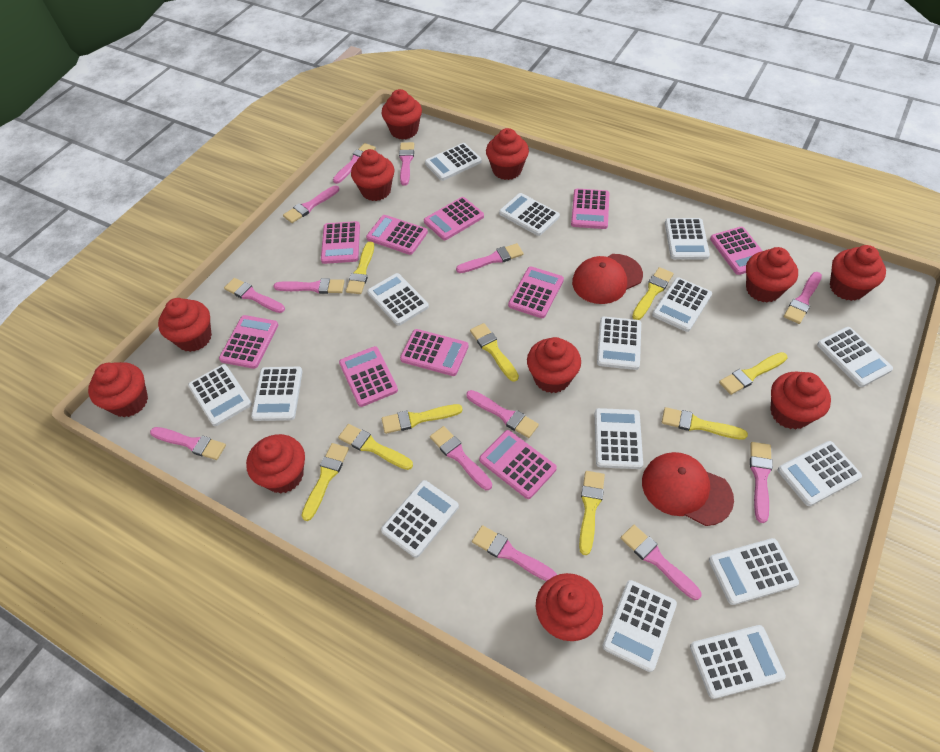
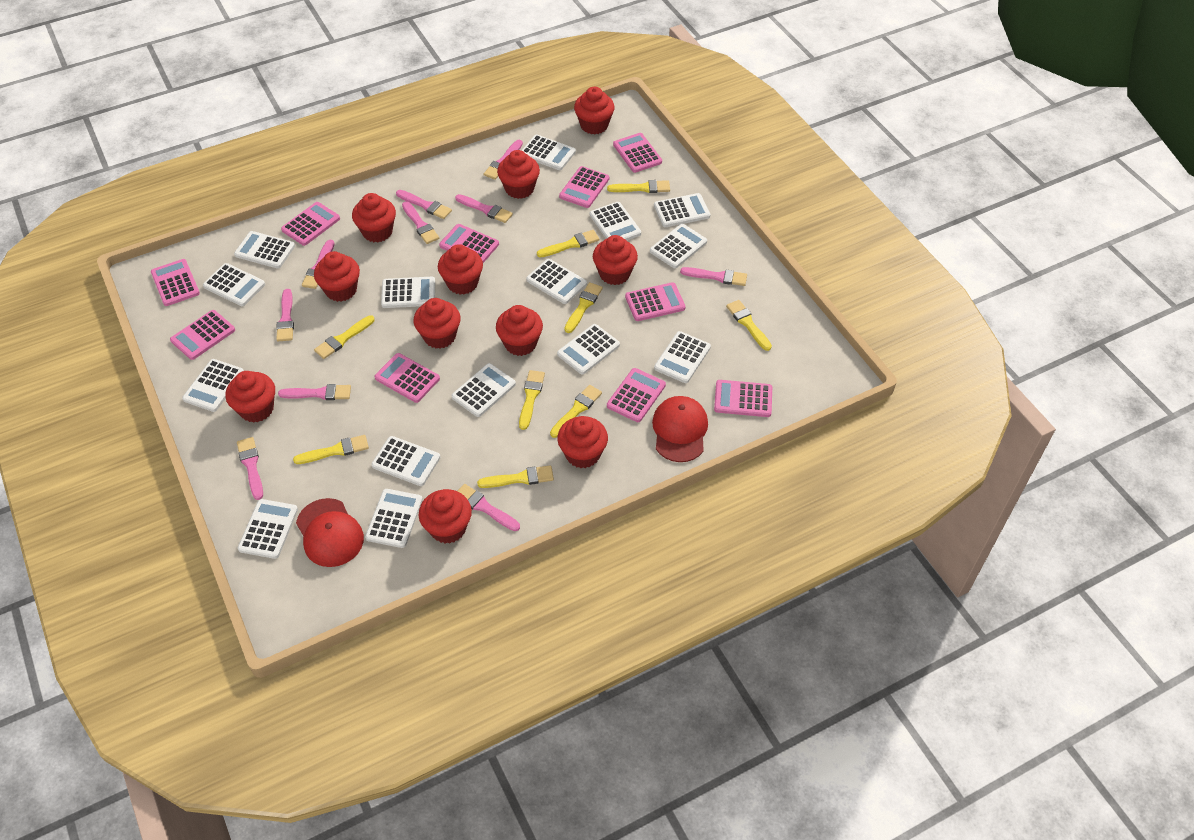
pink brush: 13 -> 10

